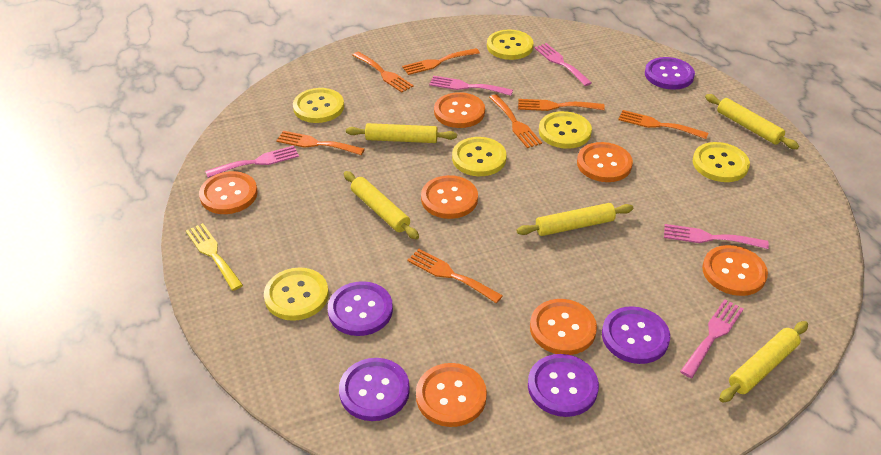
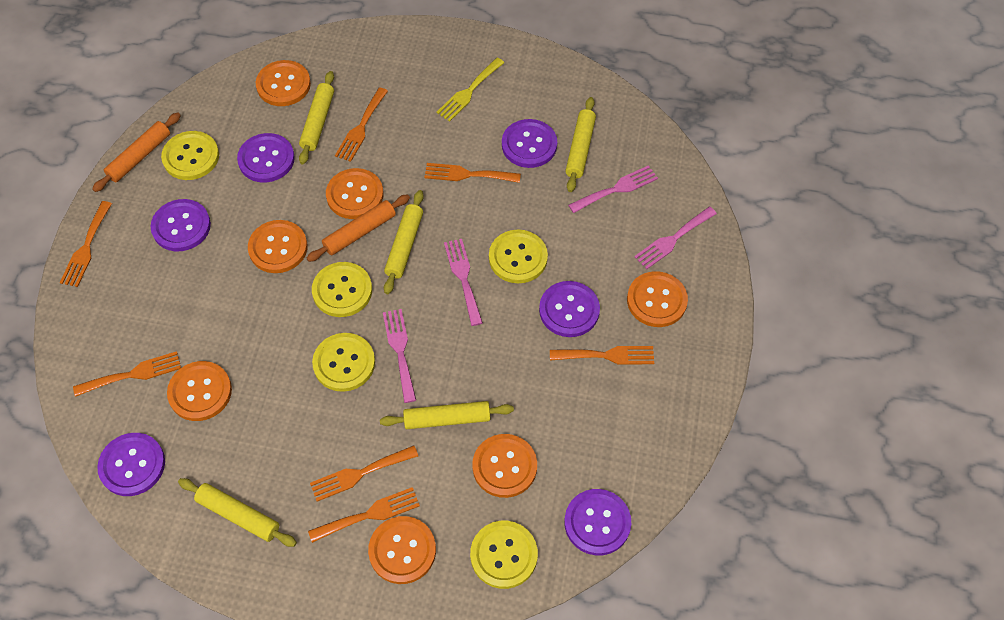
orange rolling pin: 0 -> 2
pink fork: 5 -> 4
purple button: 5 -> 6
yellow button: 6 -> 5

